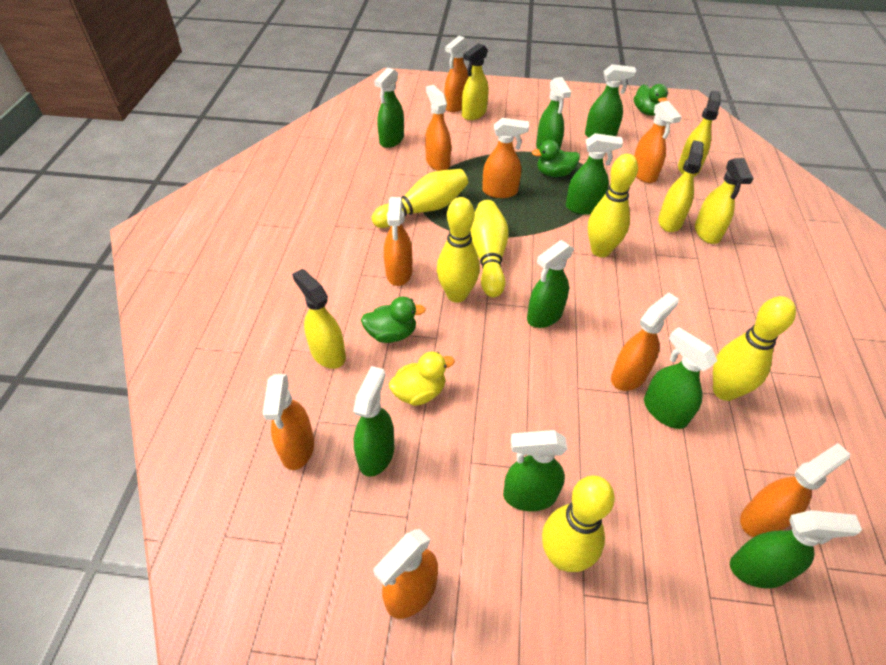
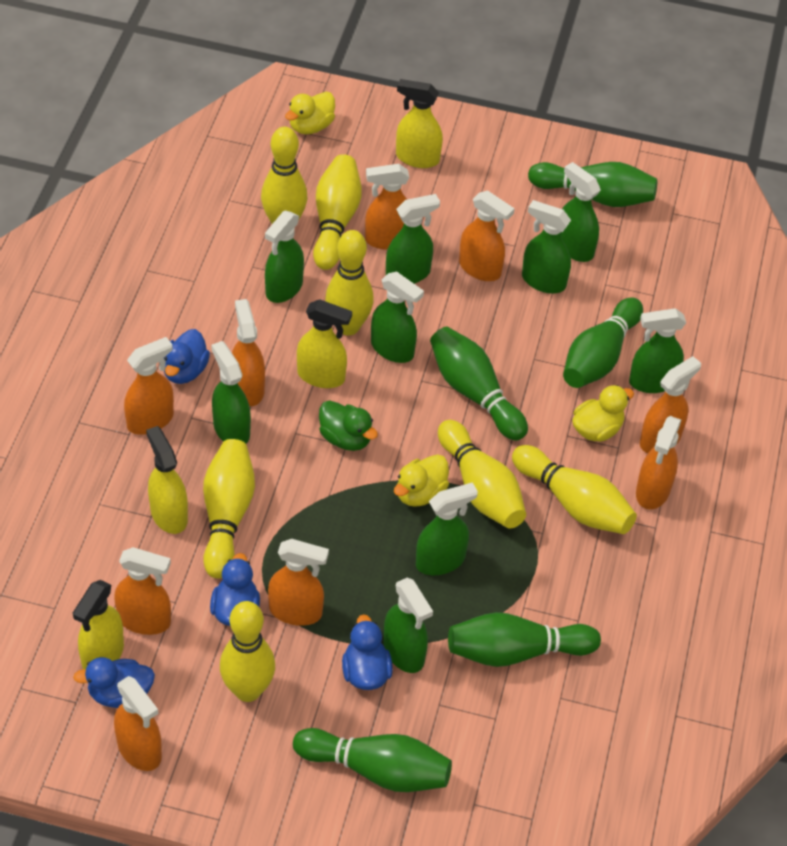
blue duck: 0 -> 4
green bowling pin: 0 -> 5
green duck: 3 -> 1
yellow bowling pin: 6 -> 7
yellow duck: 1 -> 3
yellow spray bottle: 5 -> 4

